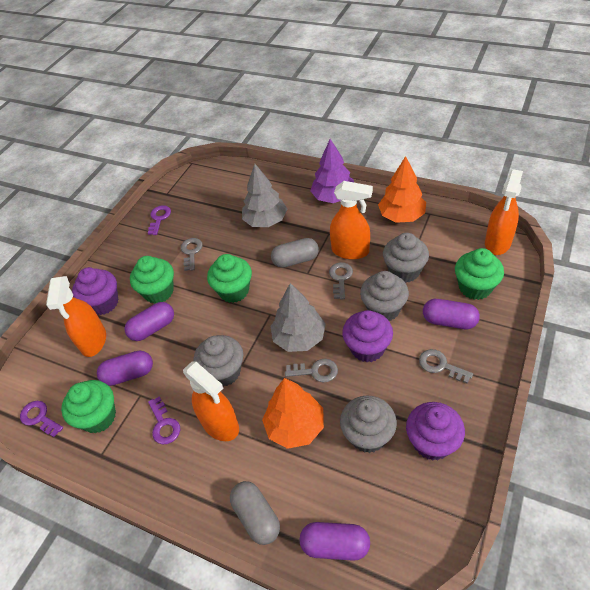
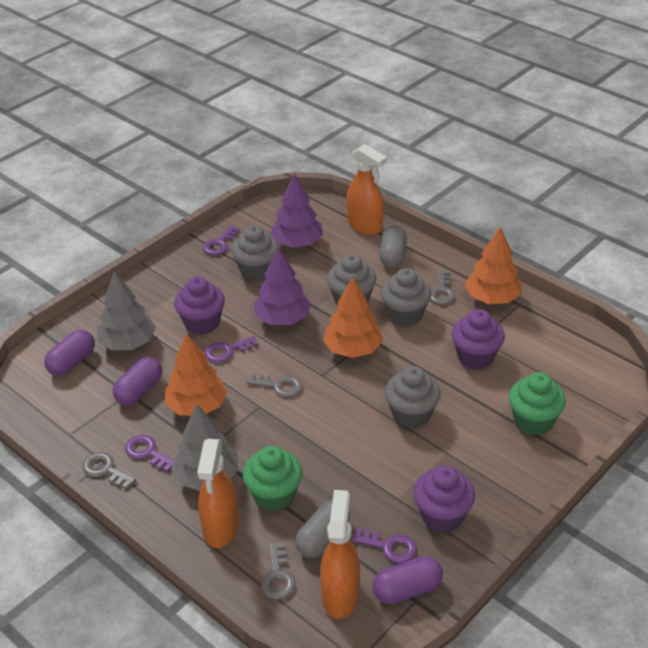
green cupcake: 4 -> 2
orange spray bottle: 4 -> 3
orange tree: 2 -> 3
purple capsule: 4 -> 3
purple key: 3 -> 4
purple tree: 1 -> 2

